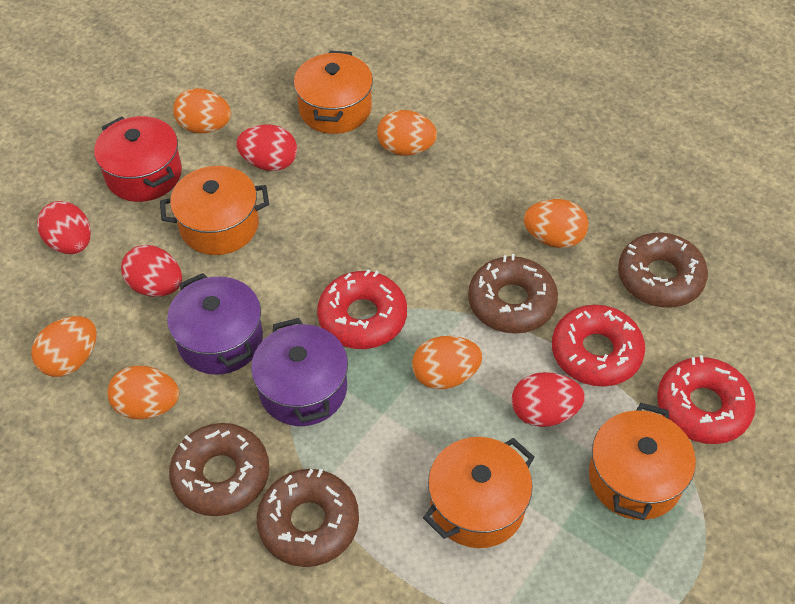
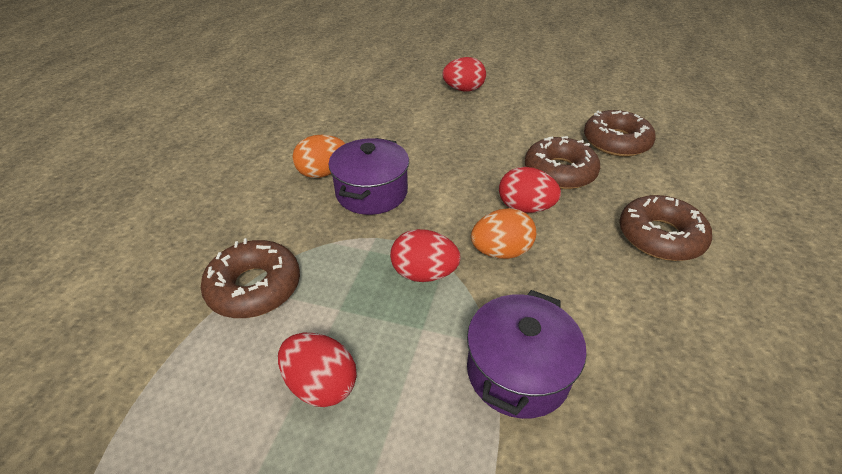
orange egg: 6 -> 2
orange pot: 4 -> 0
red donut: 3 -> 0
red pot: 1 -> 0

